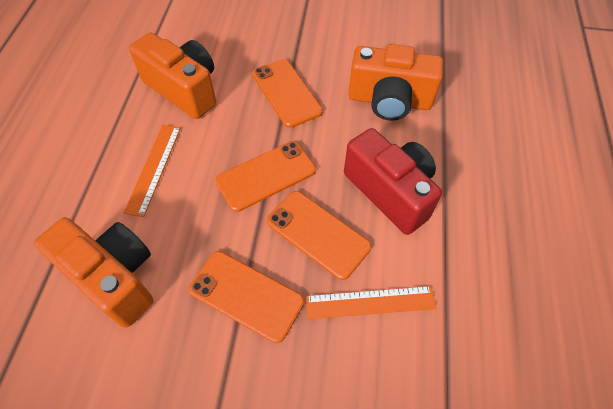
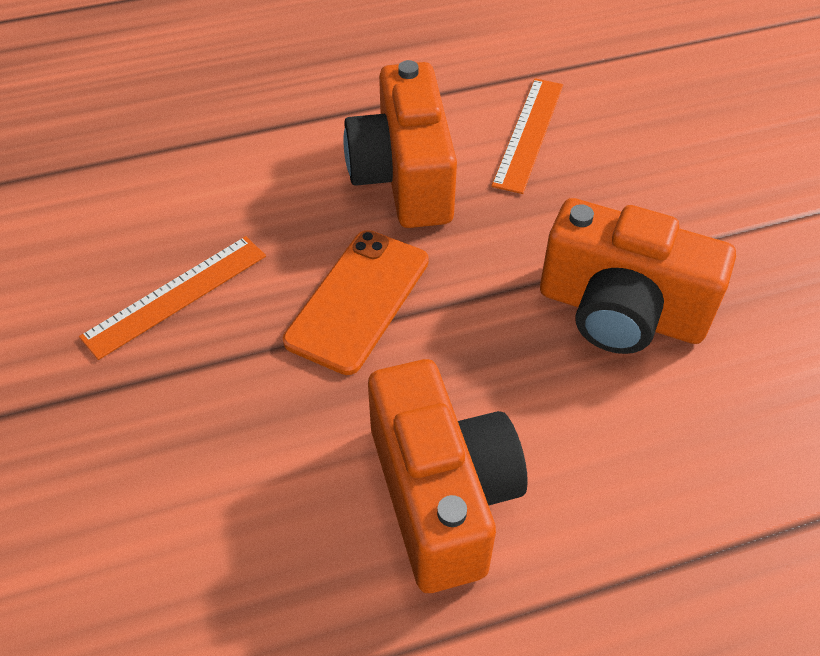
orange phone: 4 -> 1
red camera: 1 -> 0

